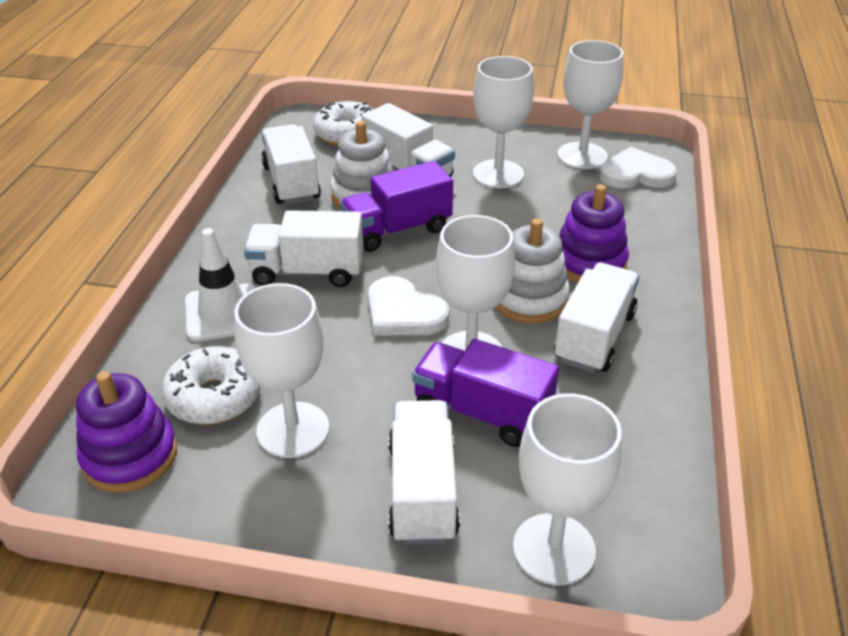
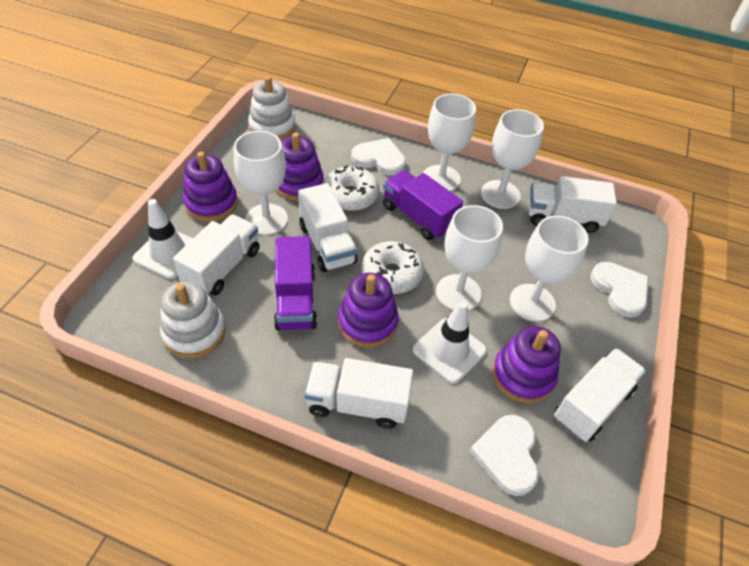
purple stacking toy: 2 -> 4
white heart: 2 -> 3
white traffic cone: 1 -> 2

